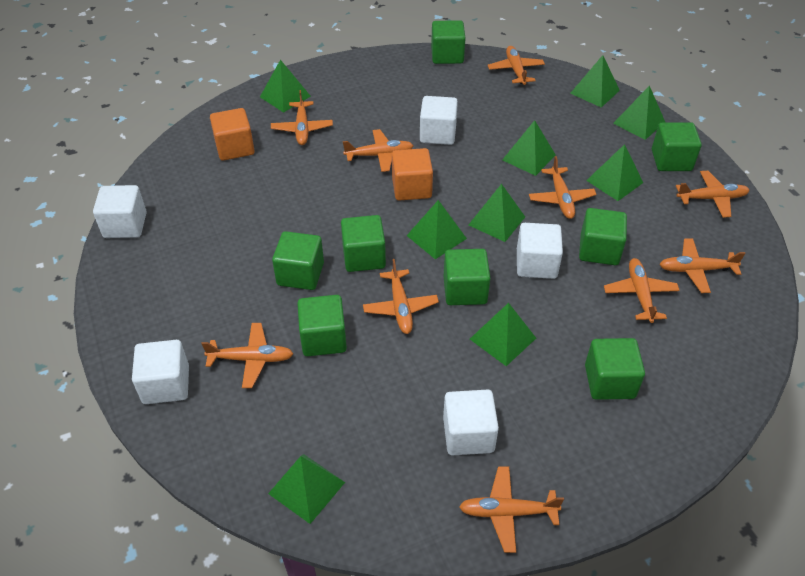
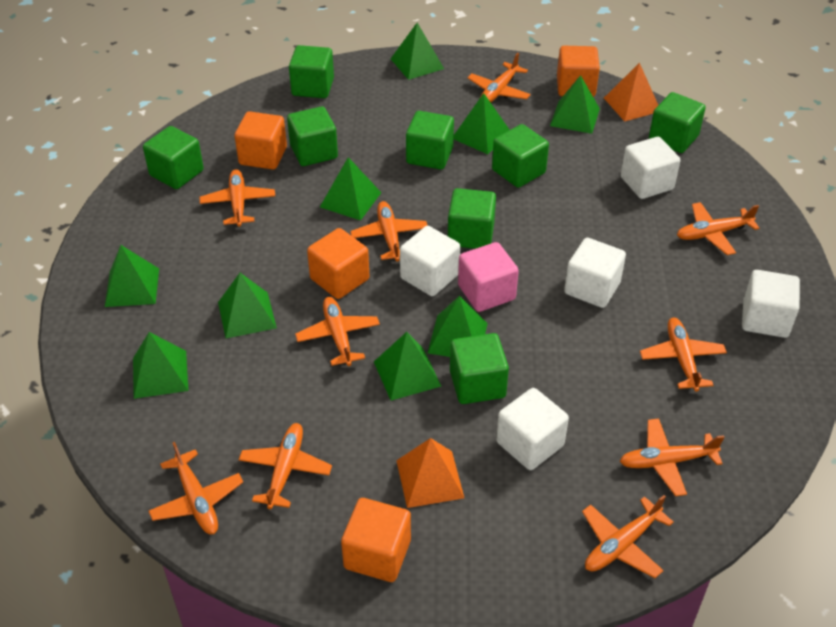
orange cube: 2 -> 4
orange pyramid: 0 -> 2
pink cube: 0 -> 1

